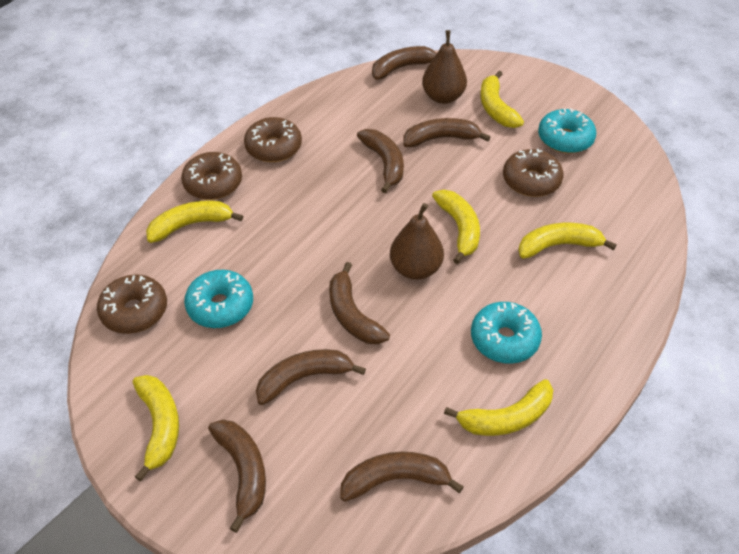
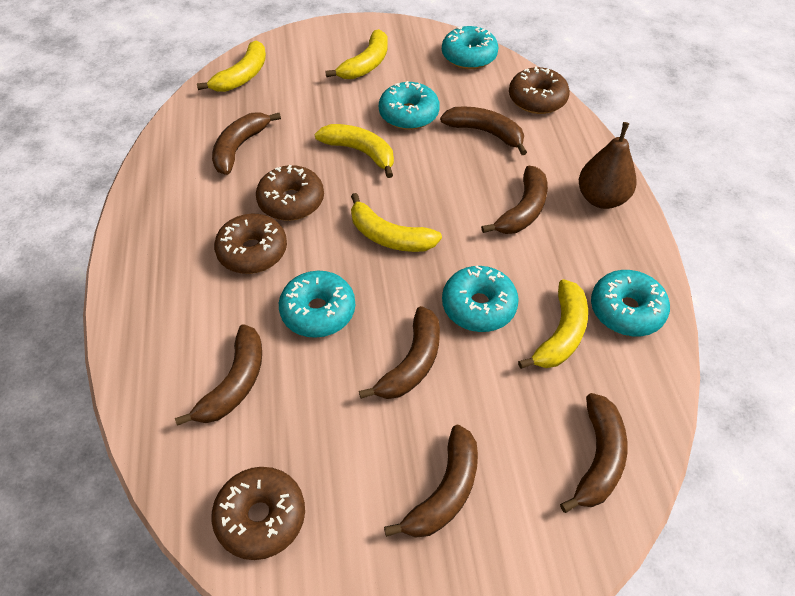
brown pear: 2 -> 1
turquoise donut: 3 -> 5
yellow banana: 6 -> 5

